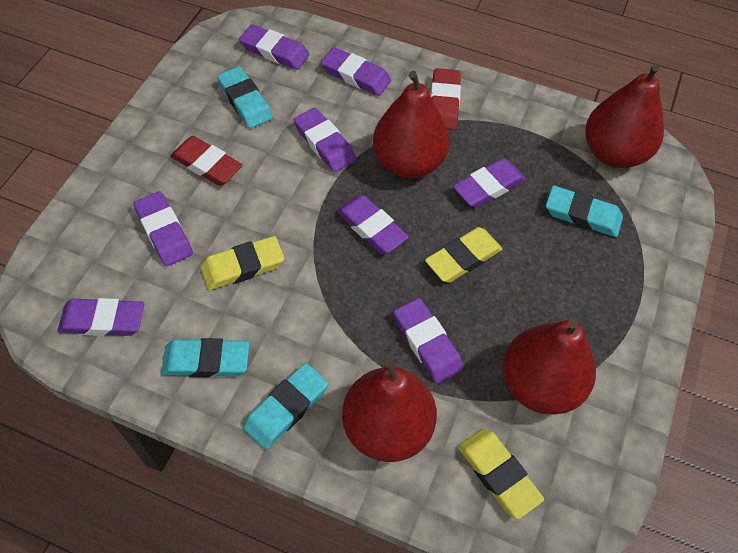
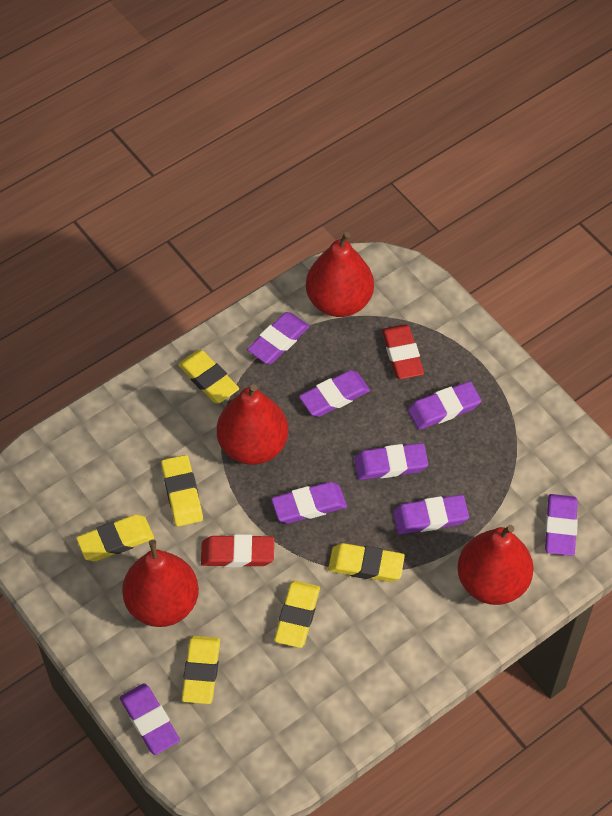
turquoise eraser: 4 -> 0
yellow eraser: 3 -> 6

